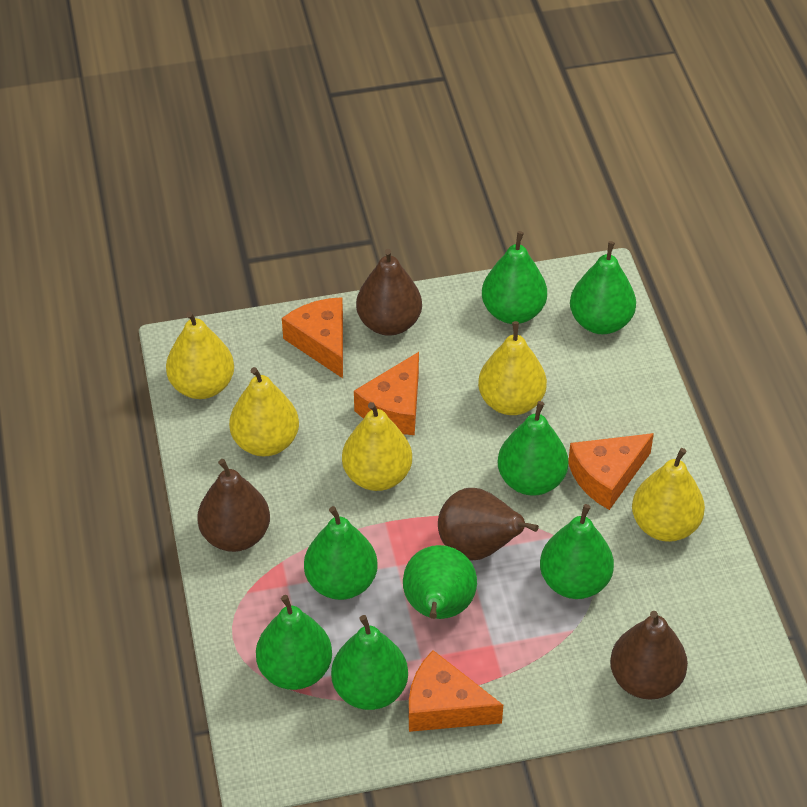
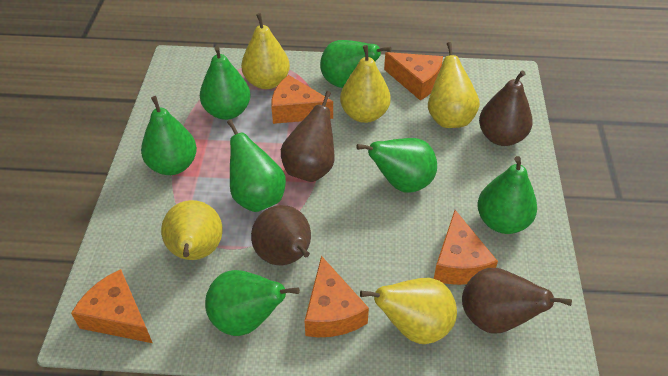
green pear: 8 -> 7
orange cheese: 4 -> 5

